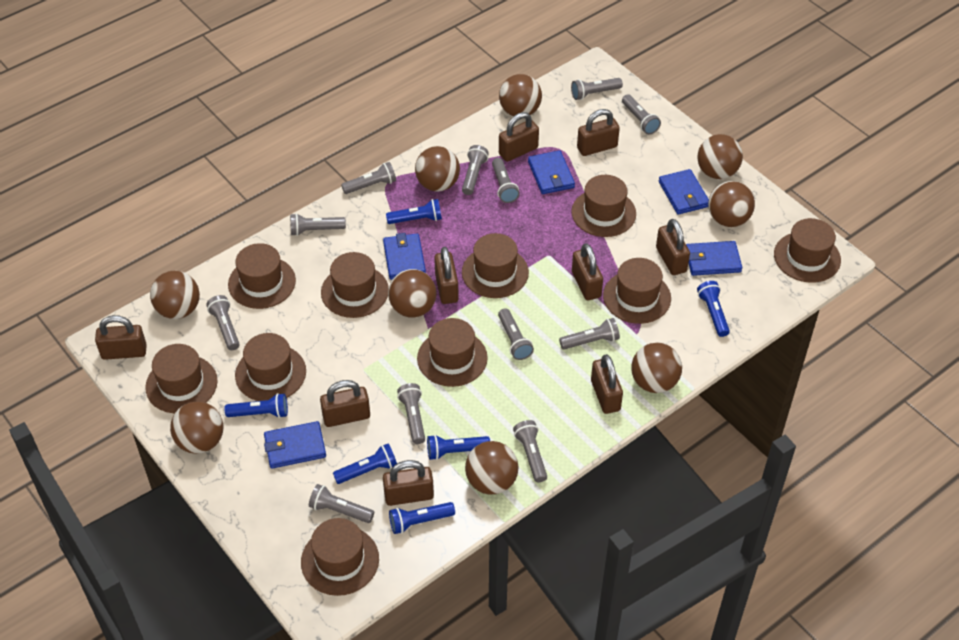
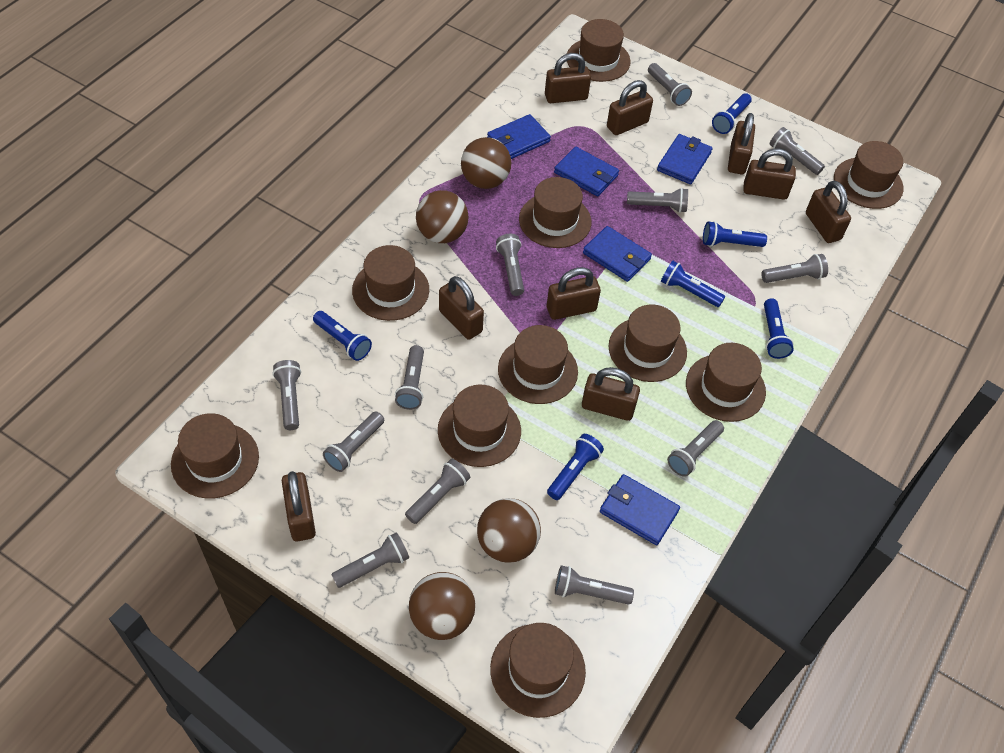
brown ball: 9 -> 4

